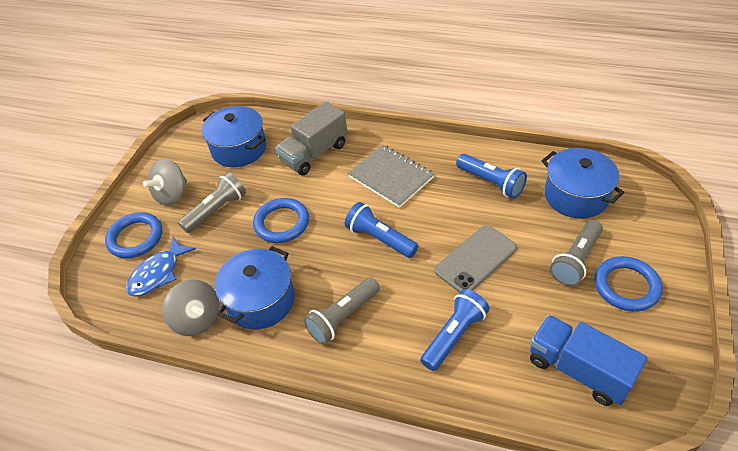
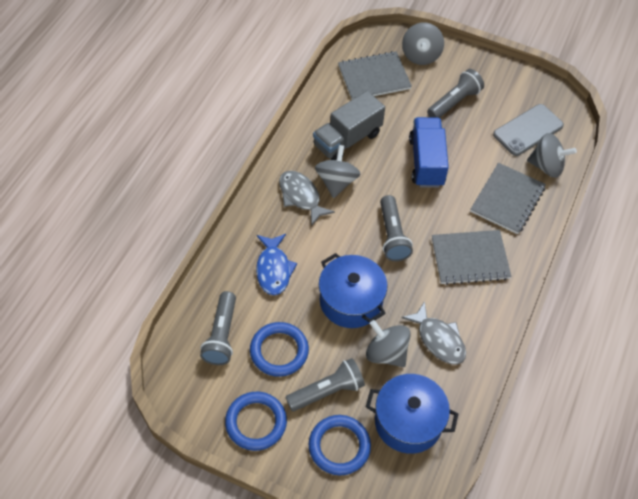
blue flashlight: 3 -> 0
blue pot: 3 -> 2
grey fish: 0 -> 2
grey flashlight: 3 -> 4
grey notebook: 1 -> 3
grey spinning top: 2 -> 4

